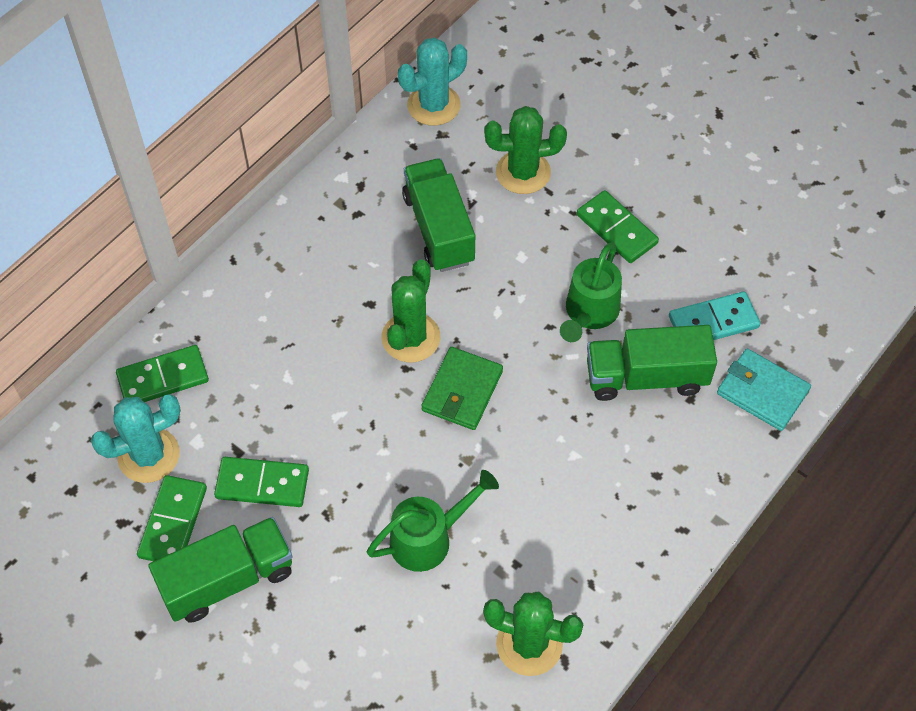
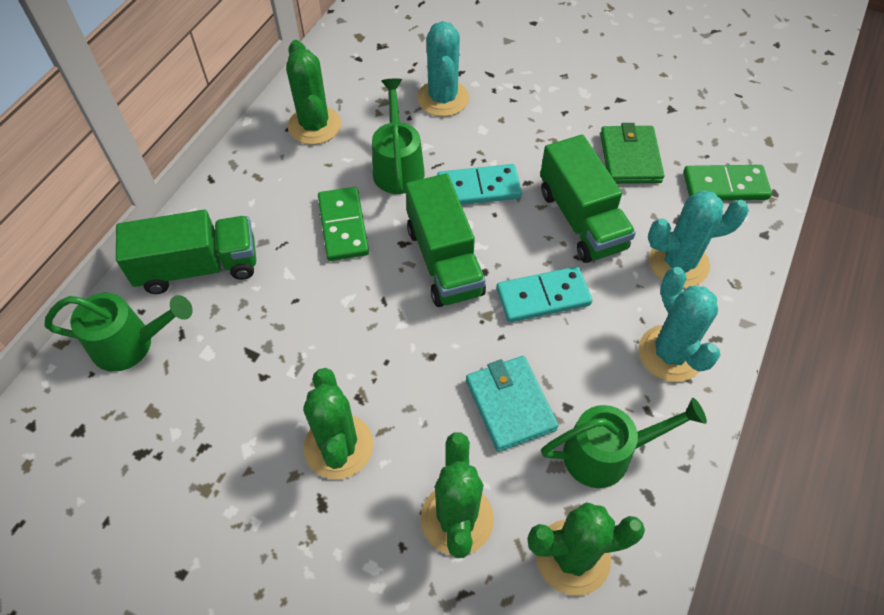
green cactus: 3 -> 4
green domino: 4 -> 2
green watering can: 2 -> 3
turquoise cactus: 2 -> 3
turquoise domino: 1 -> 2

